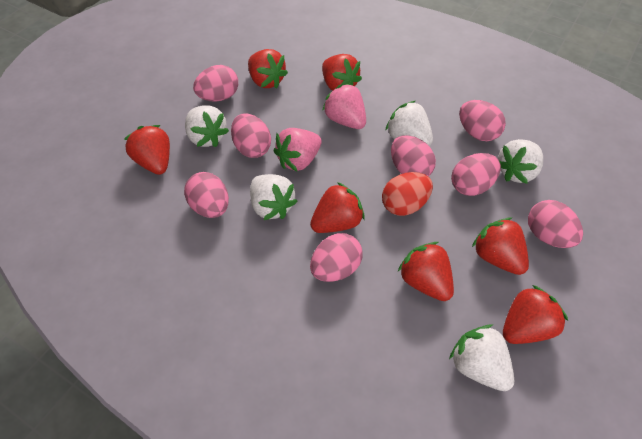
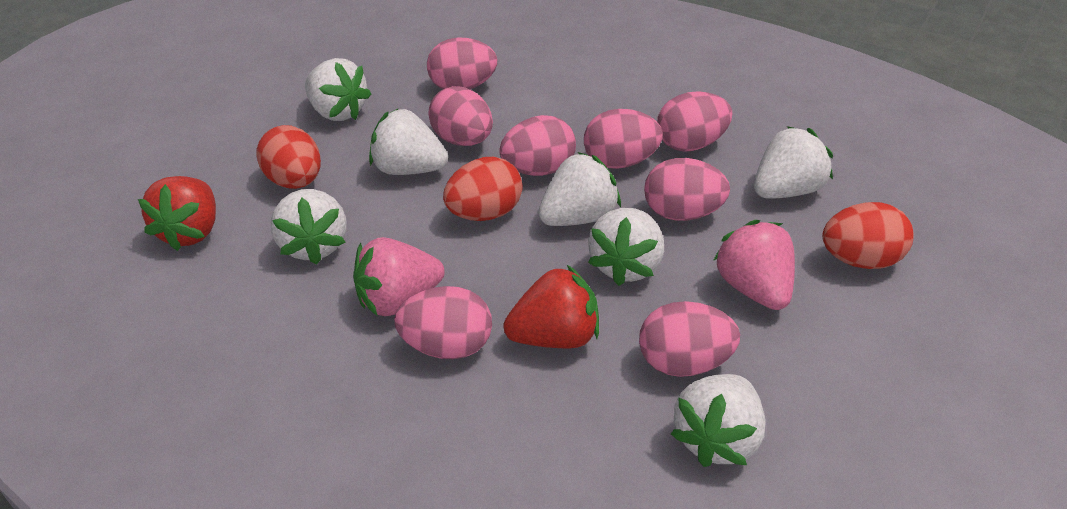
red egg: 1 -> 3
red strawberry: 7 -> 2
white strawberry: 5 -> 7

